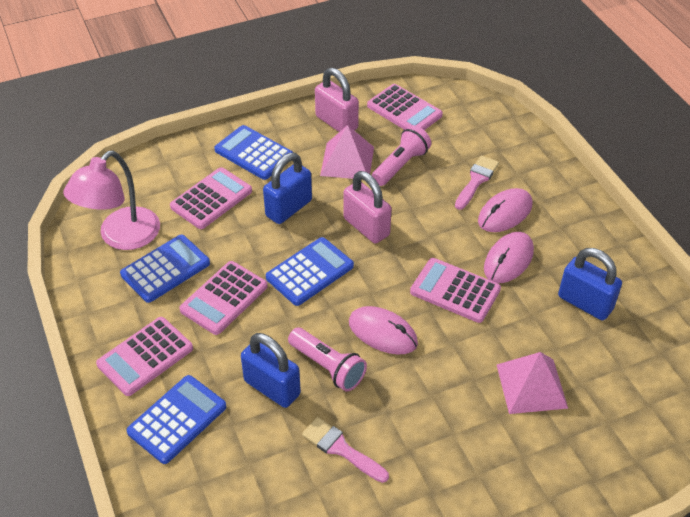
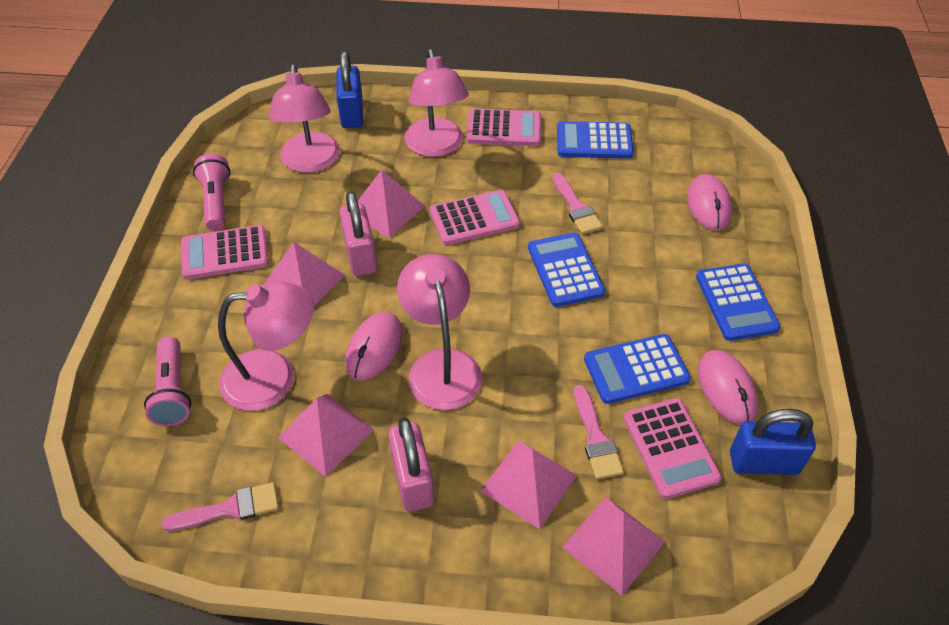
blue padlock: 3 -> 2
pink brush: 2 -> 3
pink calculator: 5 -> 4
pink lamp: 1 -> 4
pink pyramid: 2 -> 5

